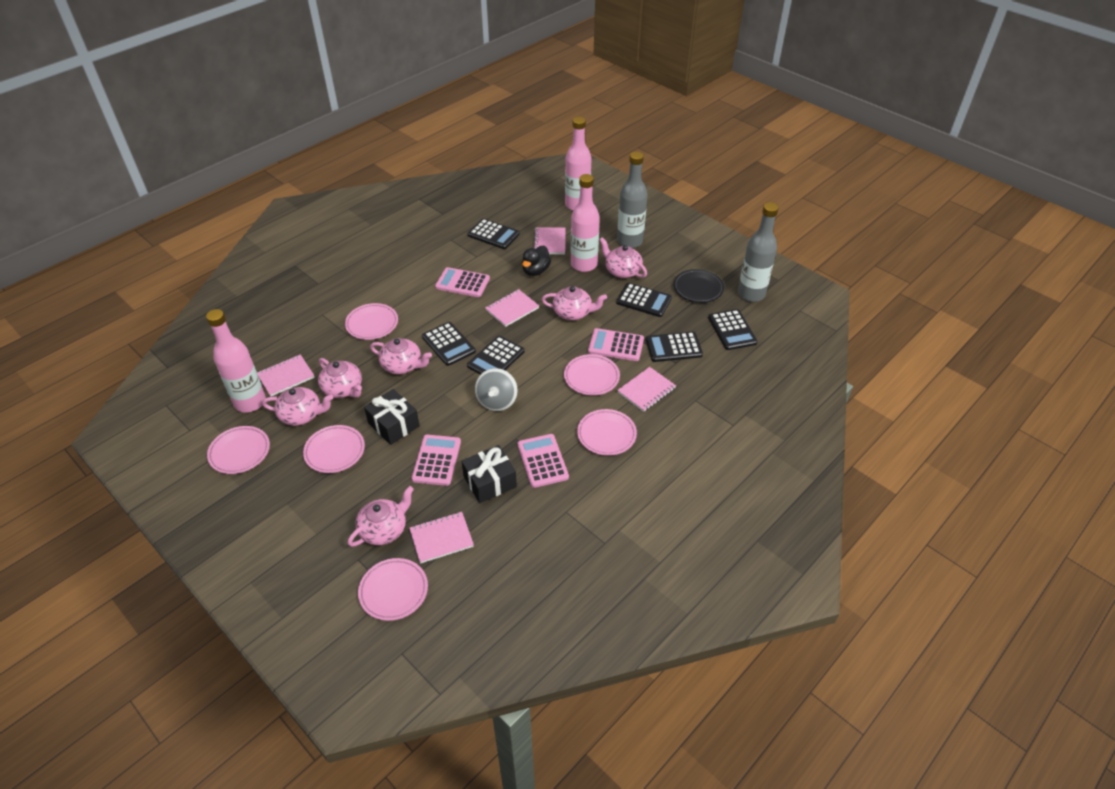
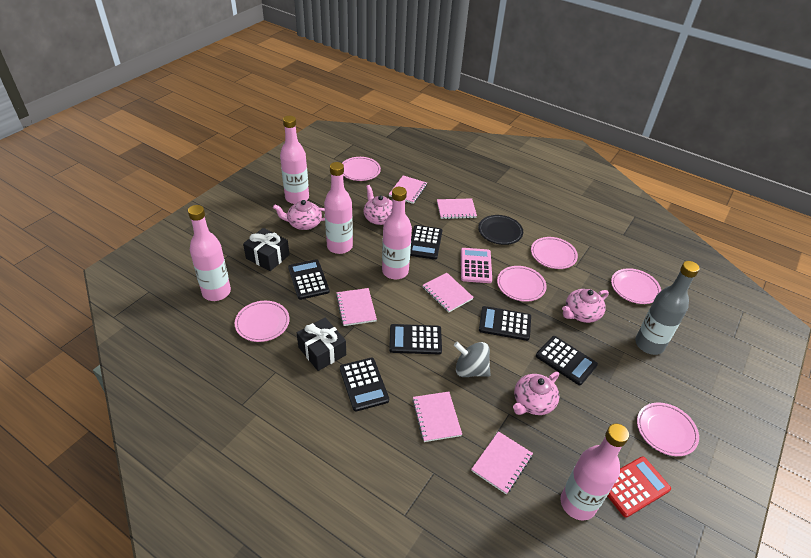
black duck: 1 -> 0
grey bottle: 2 -> 1
pink bottle: 3 -> 5
pink calculator: 4 -> 1
pink notebook: 5 -> 6
pink teapot: 6 -> 4
red calculator: 0 -> 1

